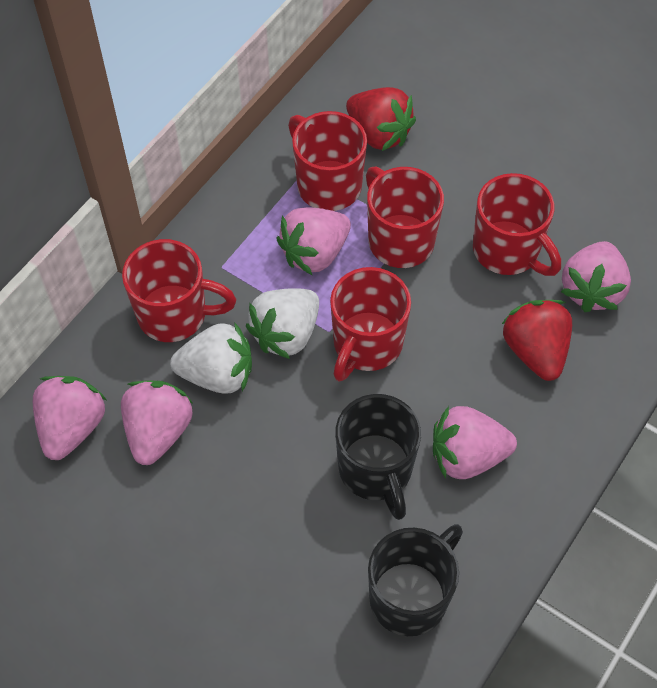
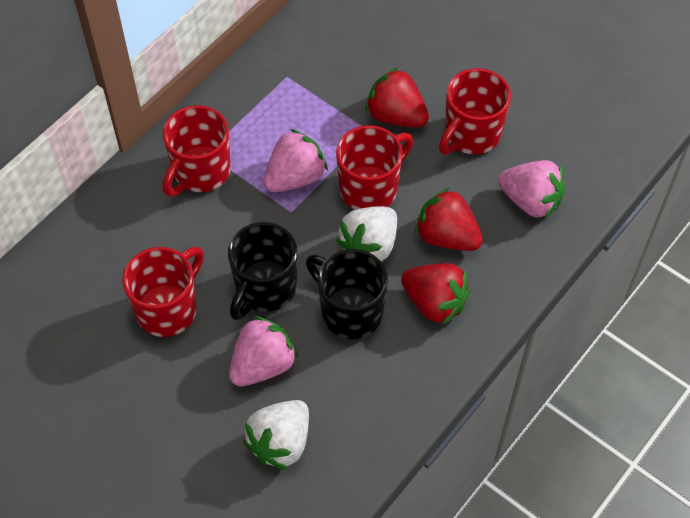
pink strawberry: 5 -> 3
red mug: 5 -> 4
red strawberry: 2 -> 3

